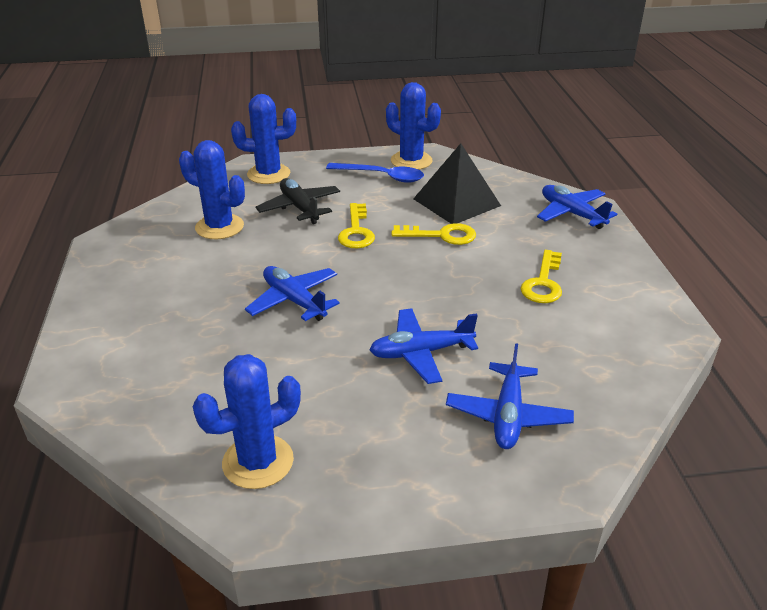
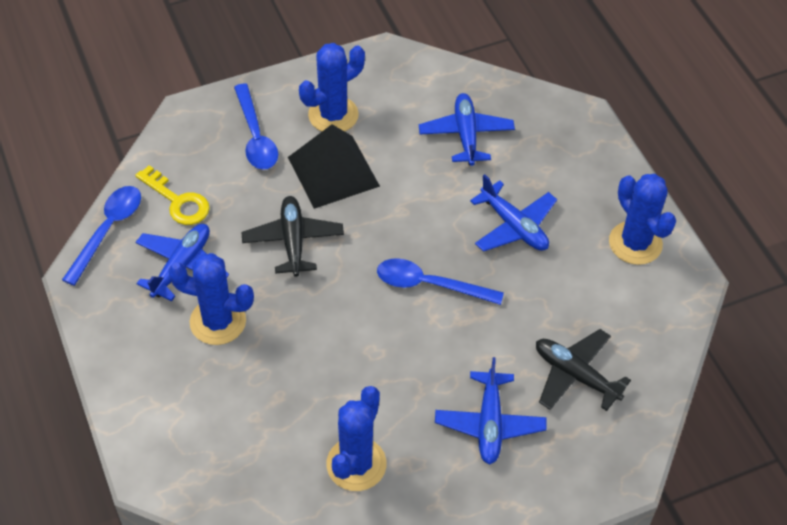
black plane: 1 -> 2
blue spoon: 1 -> 3
yellow key: 3 -> 1

